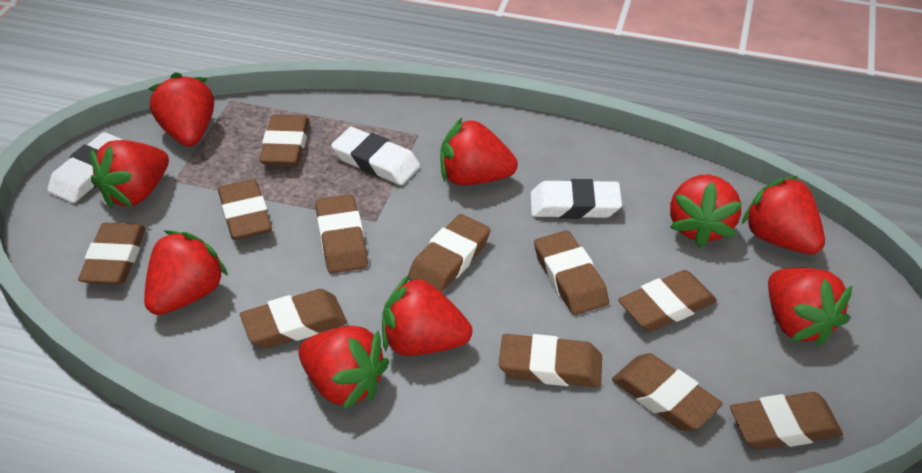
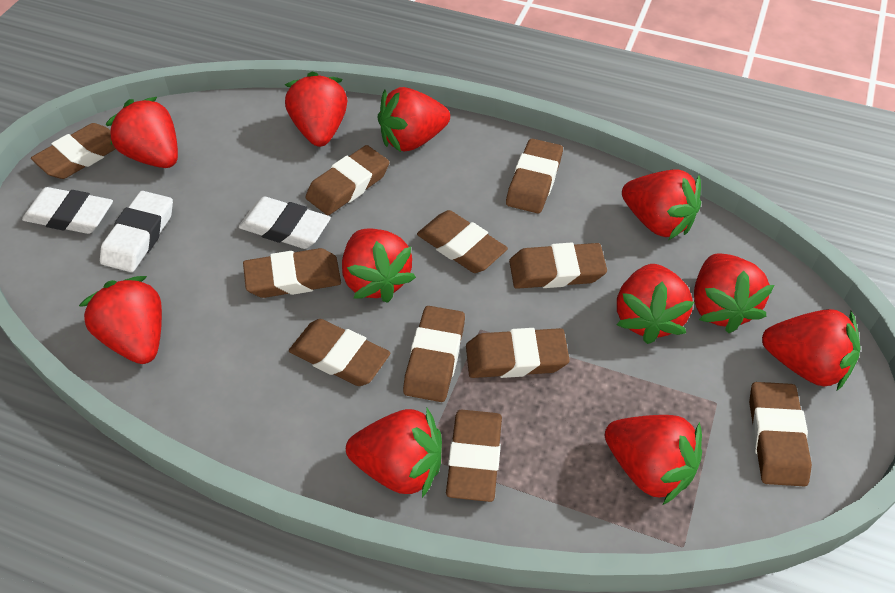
red strawberry: 9 -> 11

